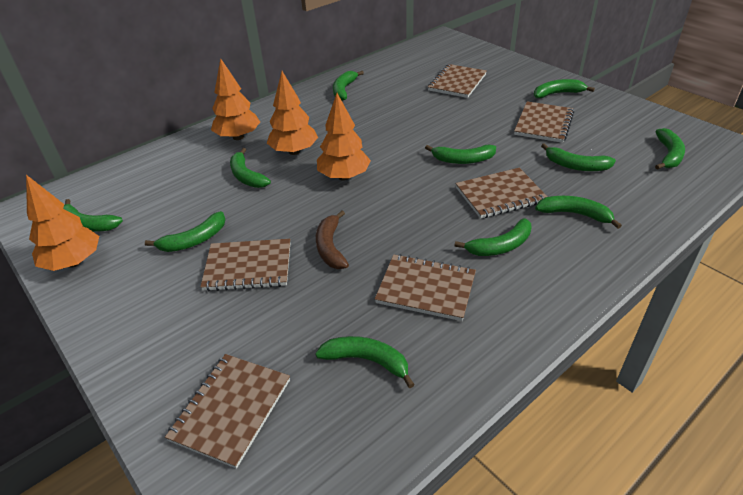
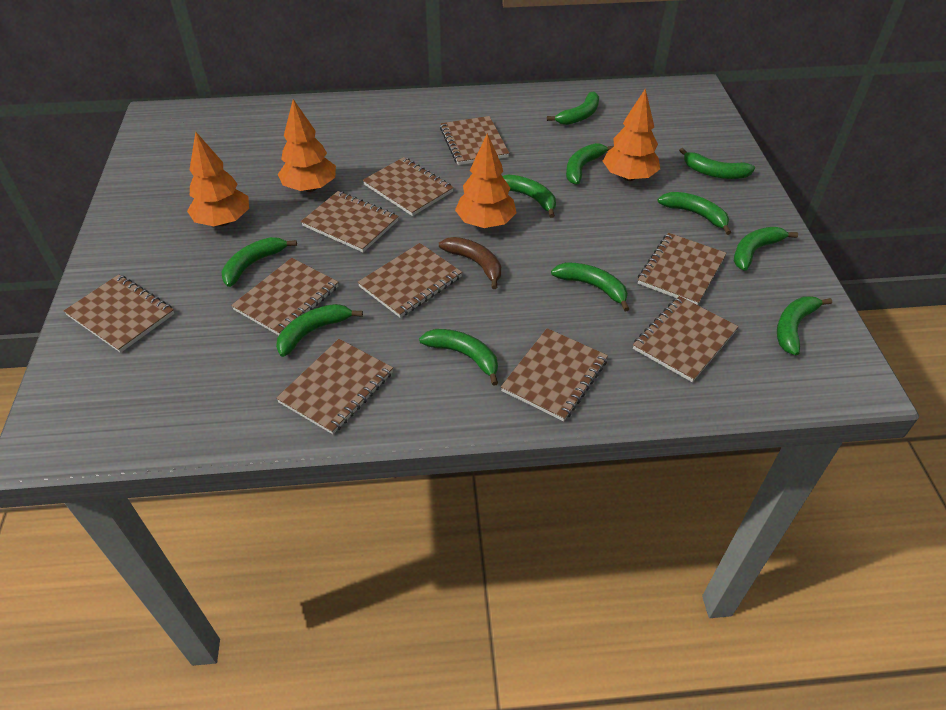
brown notebook: 6 -> 10

